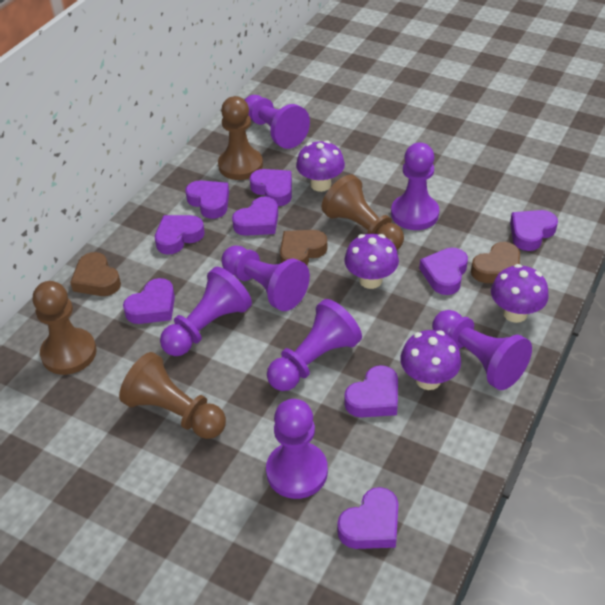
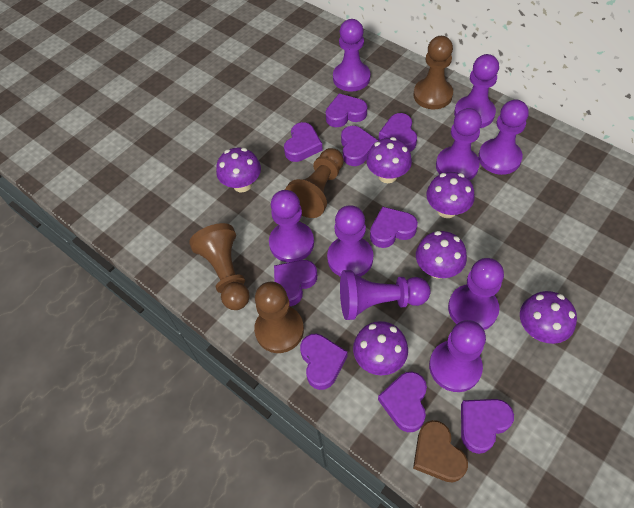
brown heart: 3 -> 1
purple mushroom: 4 -> 6
purple pawn: 7 -> 9

